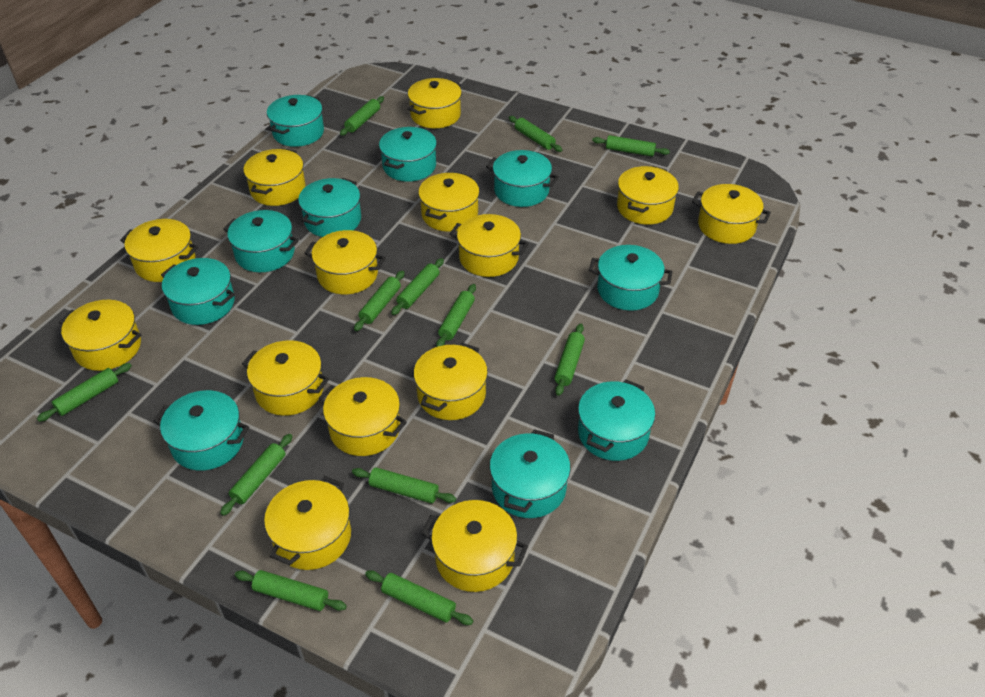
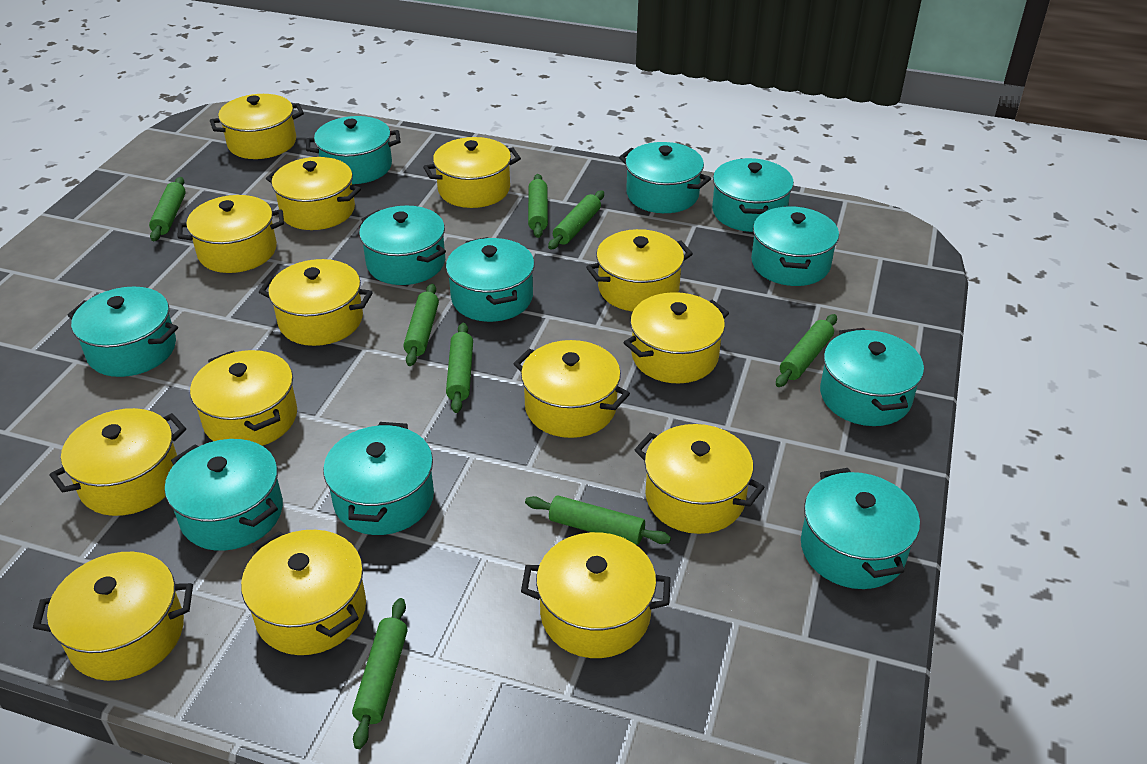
green rolling pin: 12 -> 8
turquoise pot: 10 -> 11

